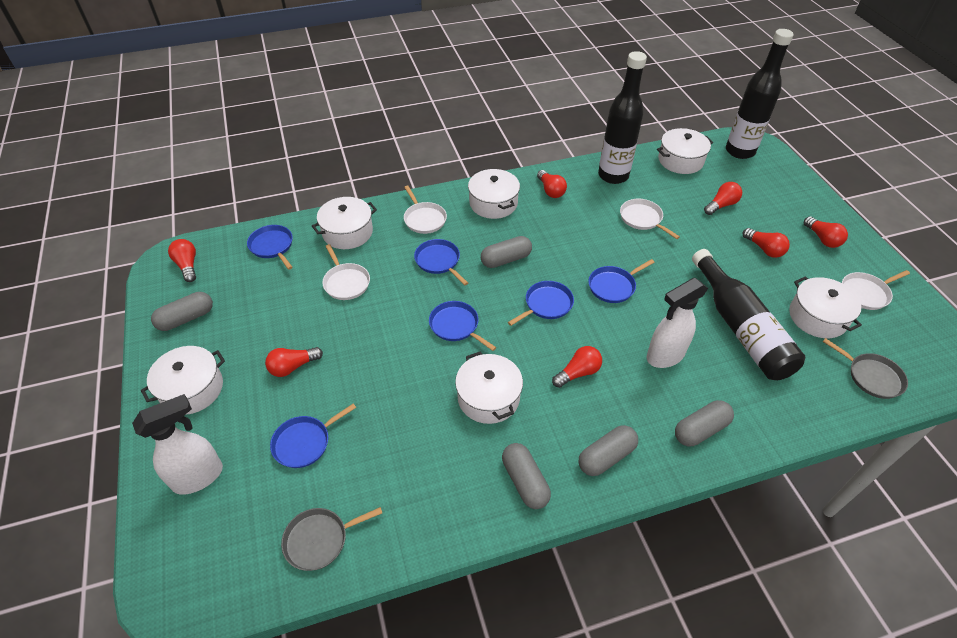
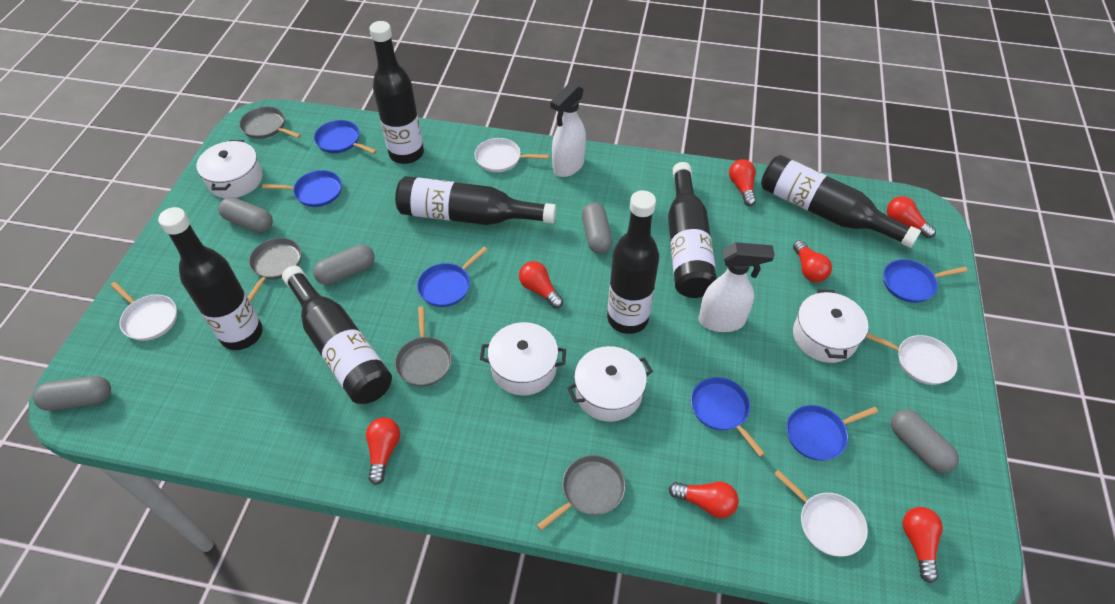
black bottle: 3 -> 7
grey pan: 2 -> 4
white pot: 6 -> 4

